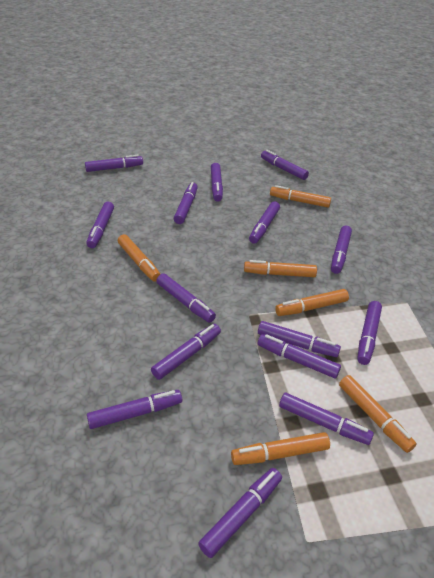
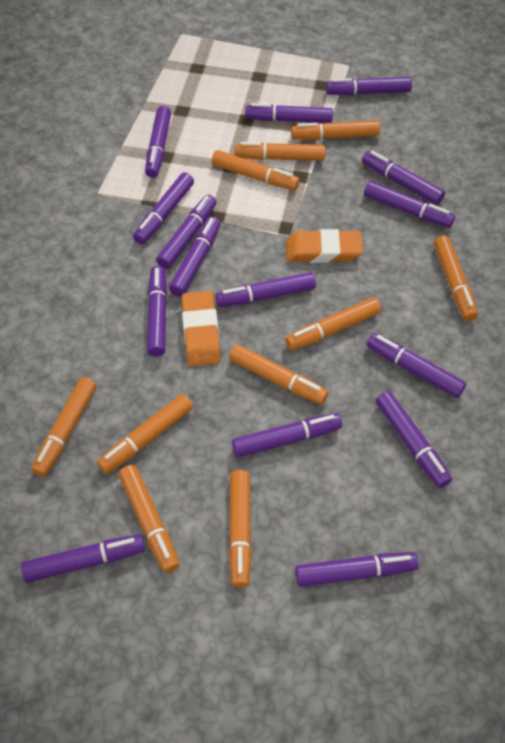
orange eraser: 0 -> 2
orange marker: 6 -> 10

